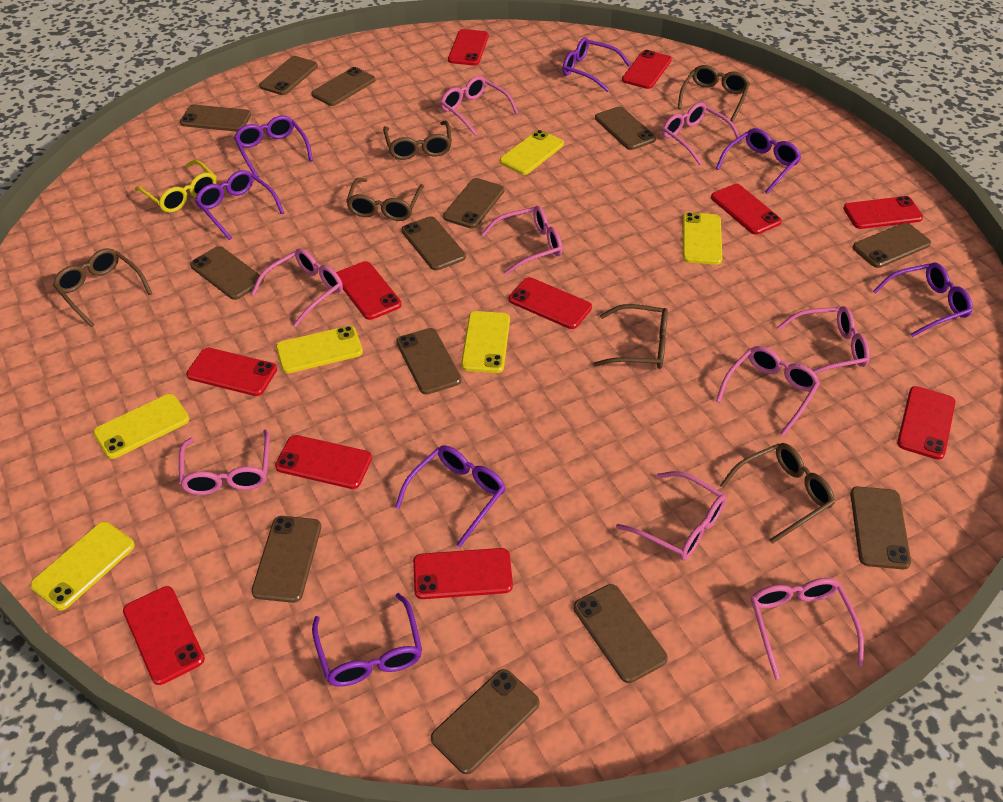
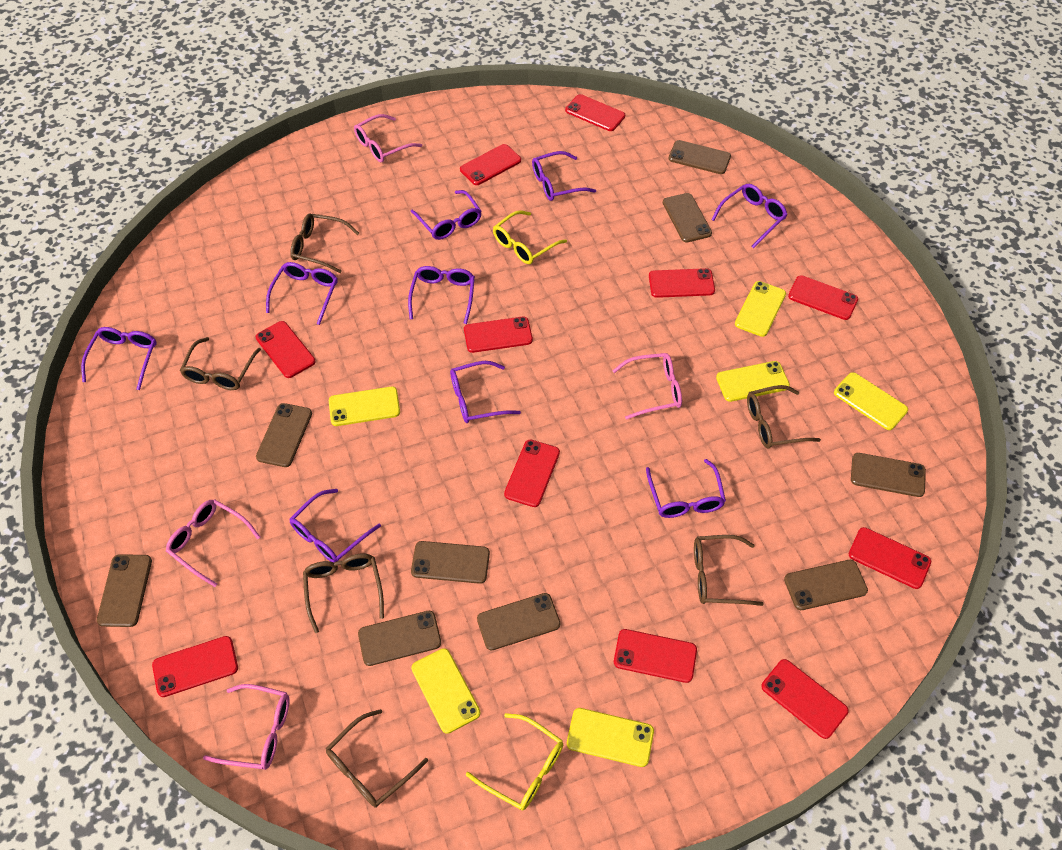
brown phone: 13 -> 9
pink glasses: 9 -> 4
purple glasses: 7 -> 9
yellow glasses: 1 -> 2

